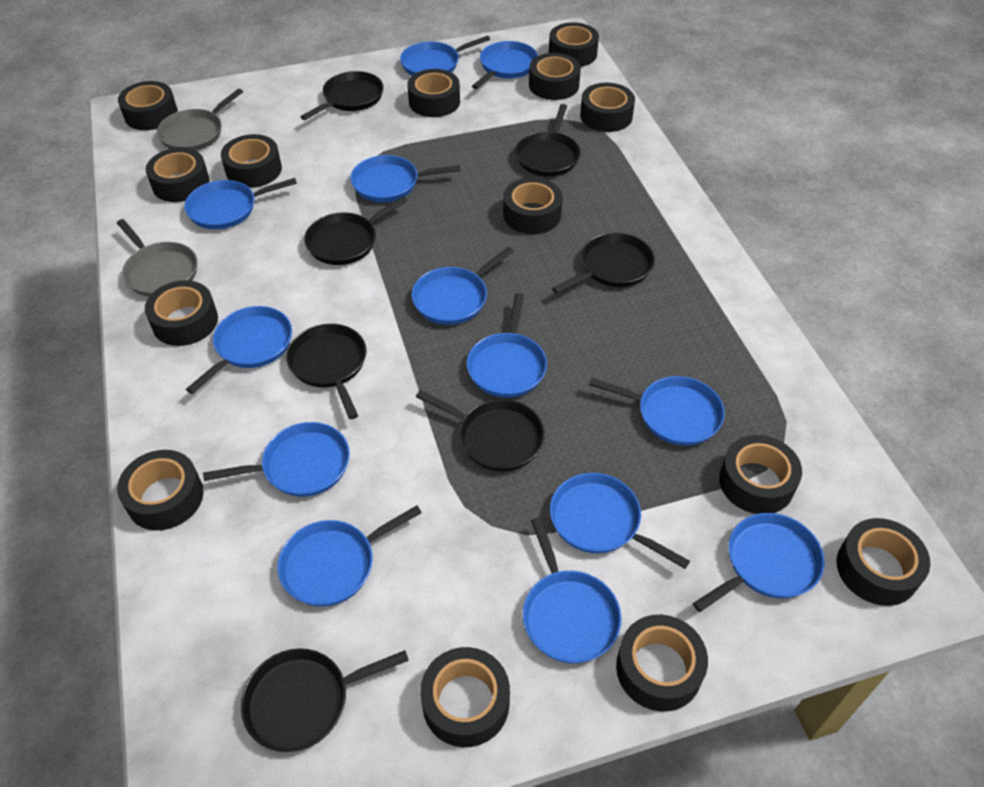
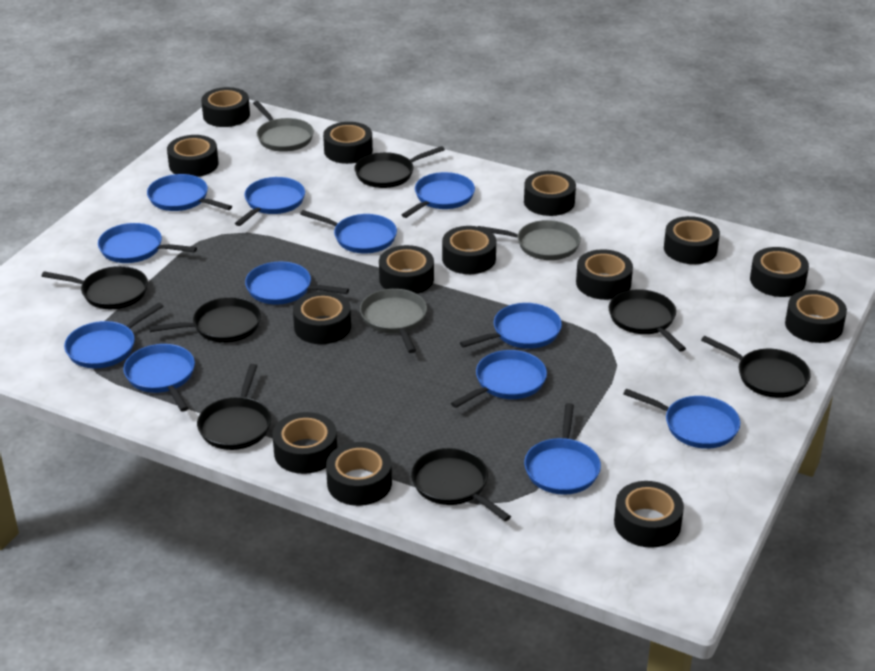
blue pan: 13 -> 12
grey pan: 2 -> 3

